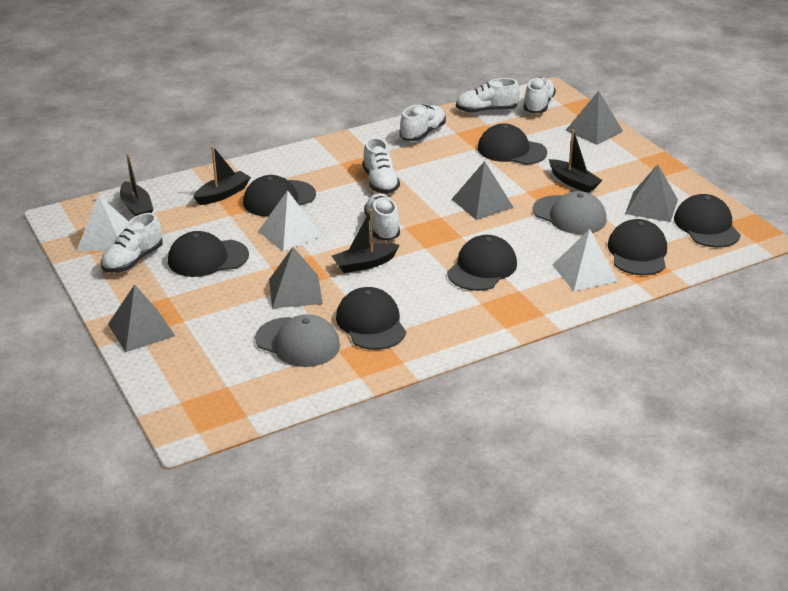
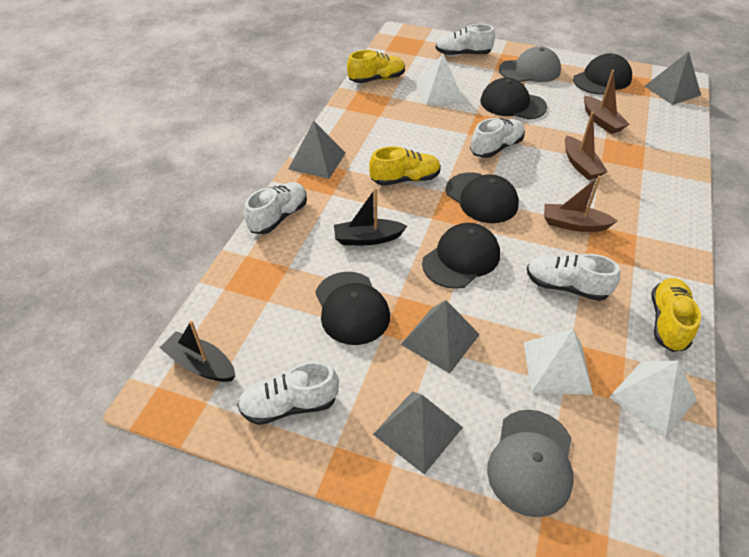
black boat: 4 -> 2
black cap: 7 -> 5
brown boat: 0 -> 3
grey pyramid: 5 -> 4
white shoe: 6 -> 5
yellow shoe: 0 -> 3

